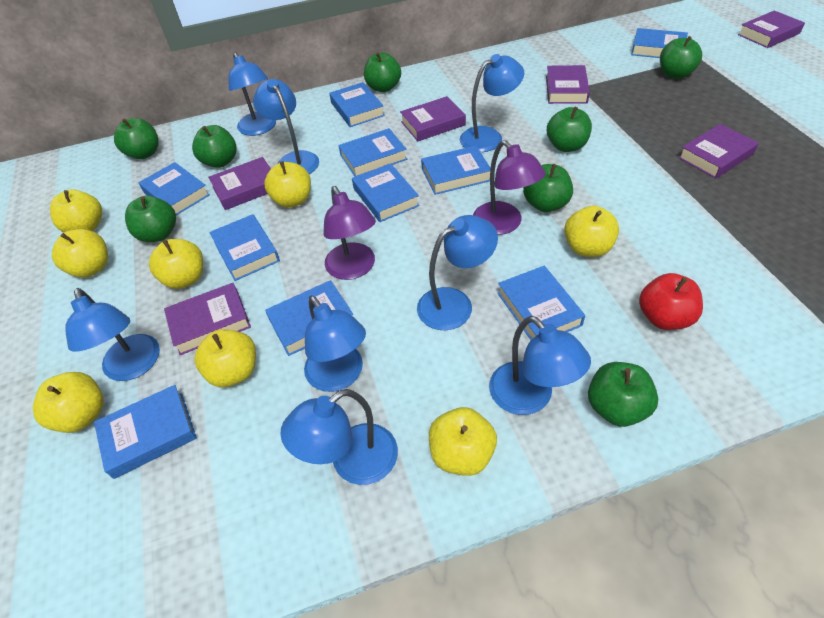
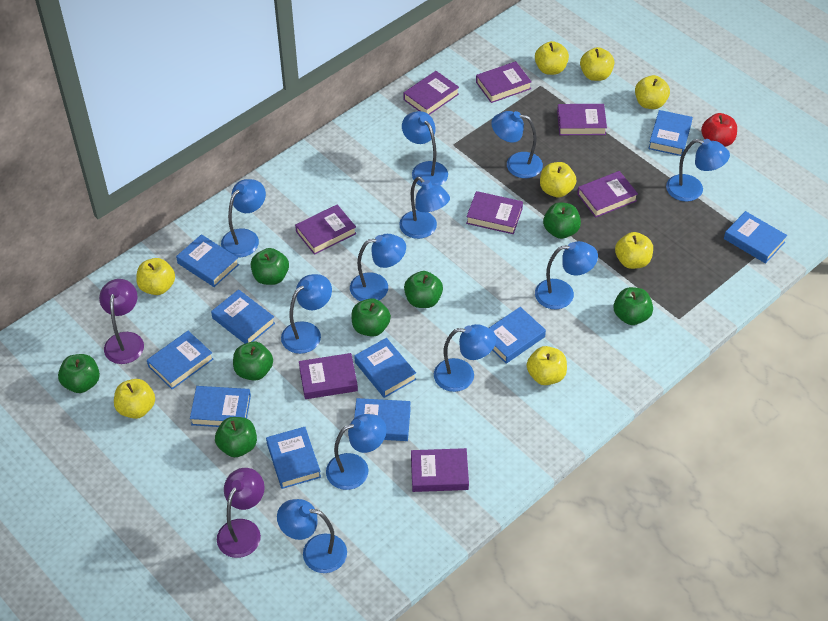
blue lamp: 8 -> 11
purple book: 6 -> 8

